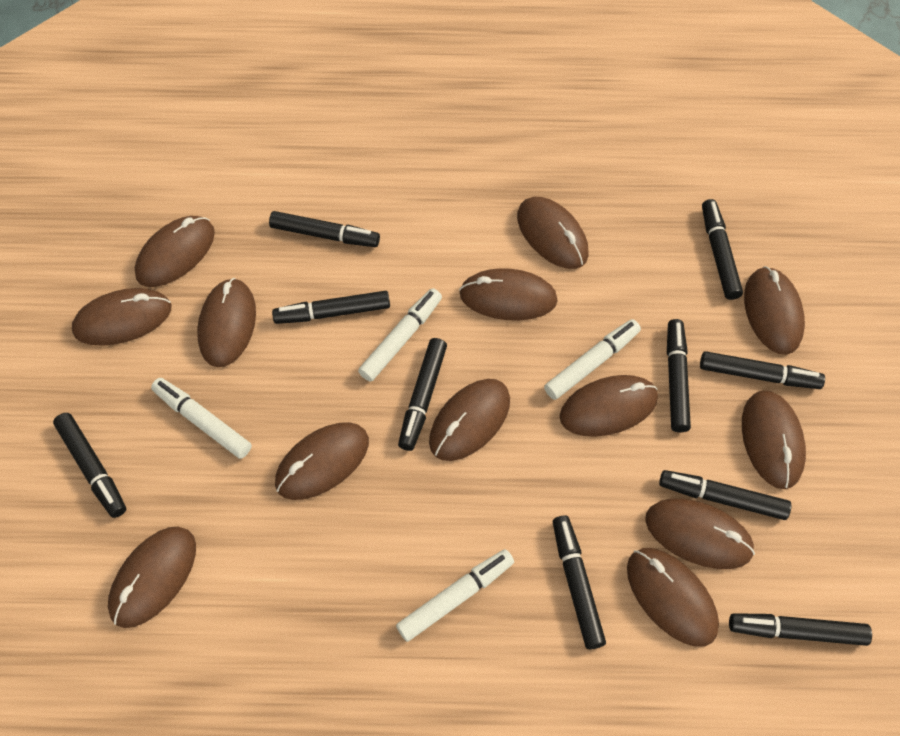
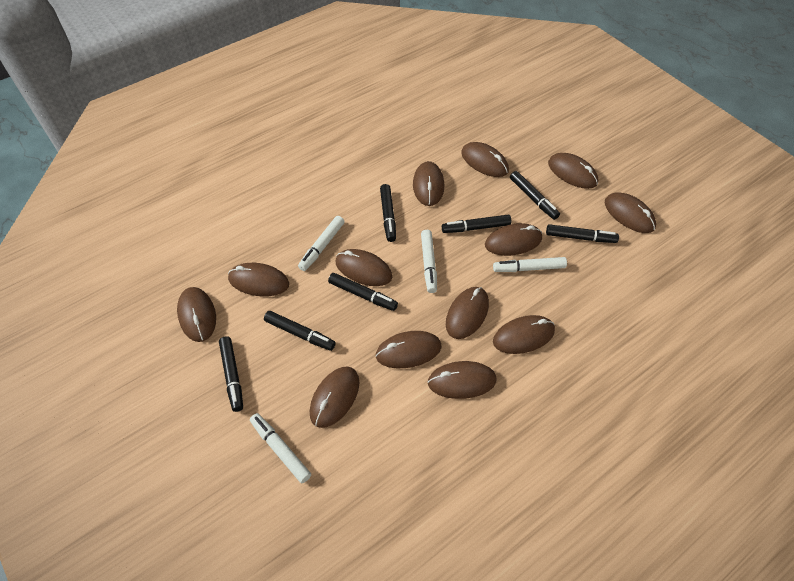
black marker: 10 -> 7

